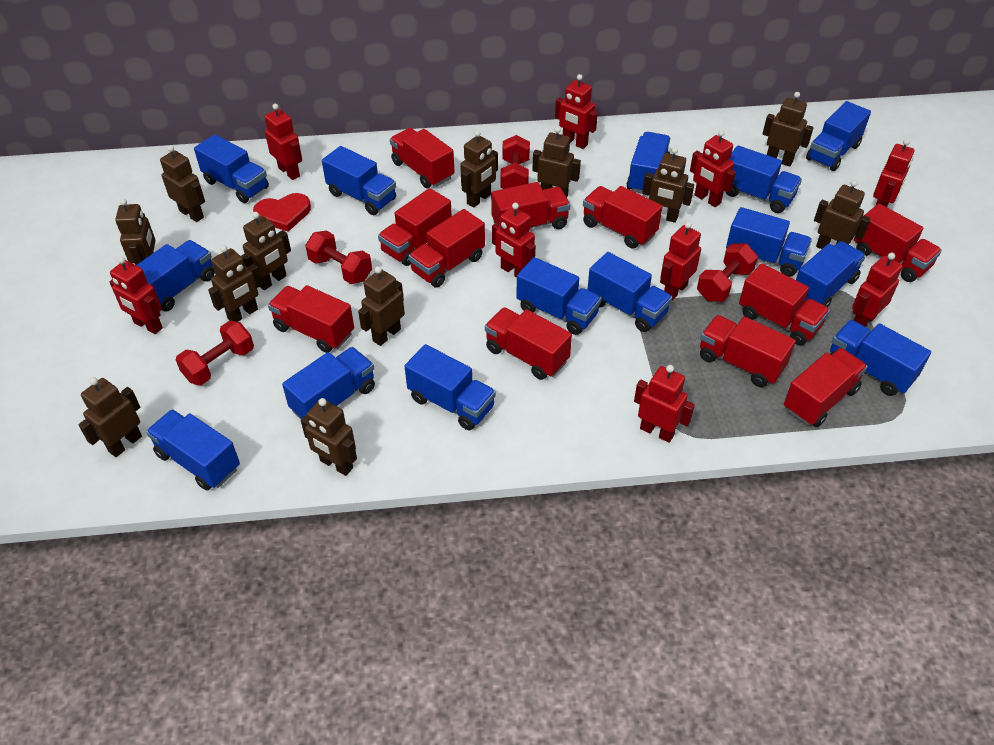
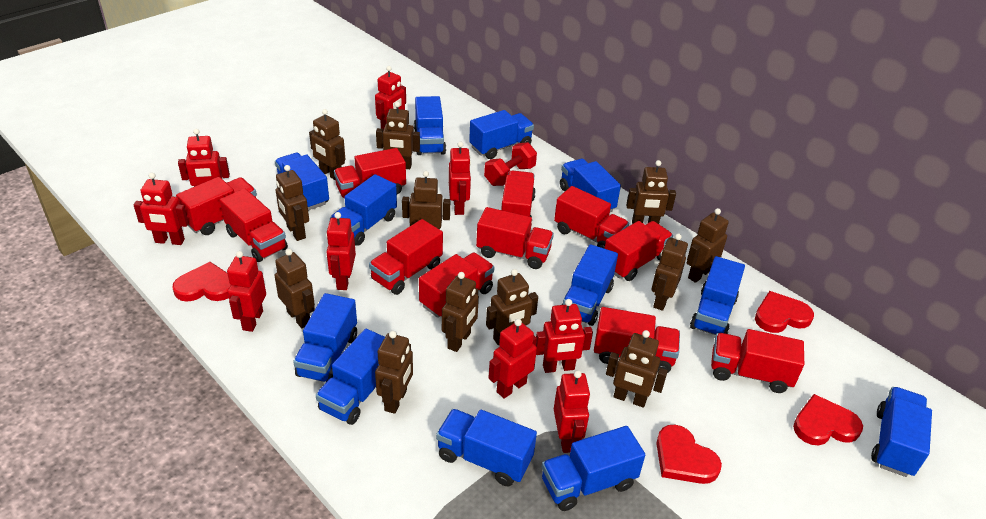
blue truck: 14 -> 12
red dumbbell: 4 -> 1
red heart: 1 -> 4

